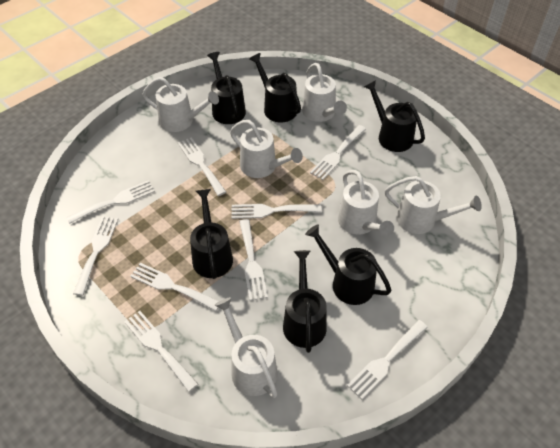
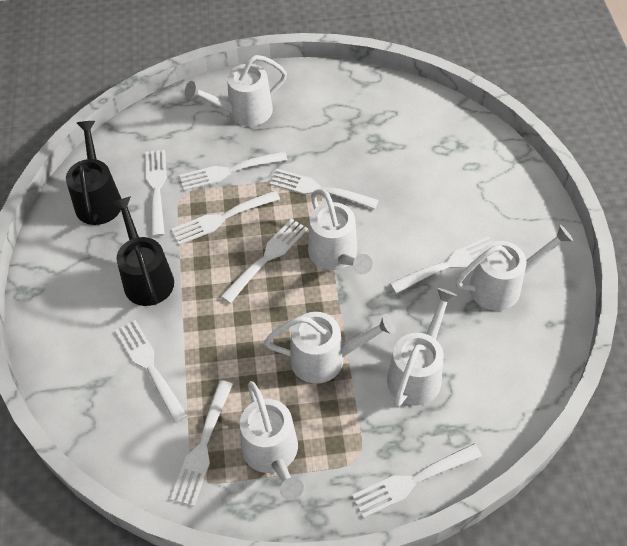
black watering can: 6 -> 2

